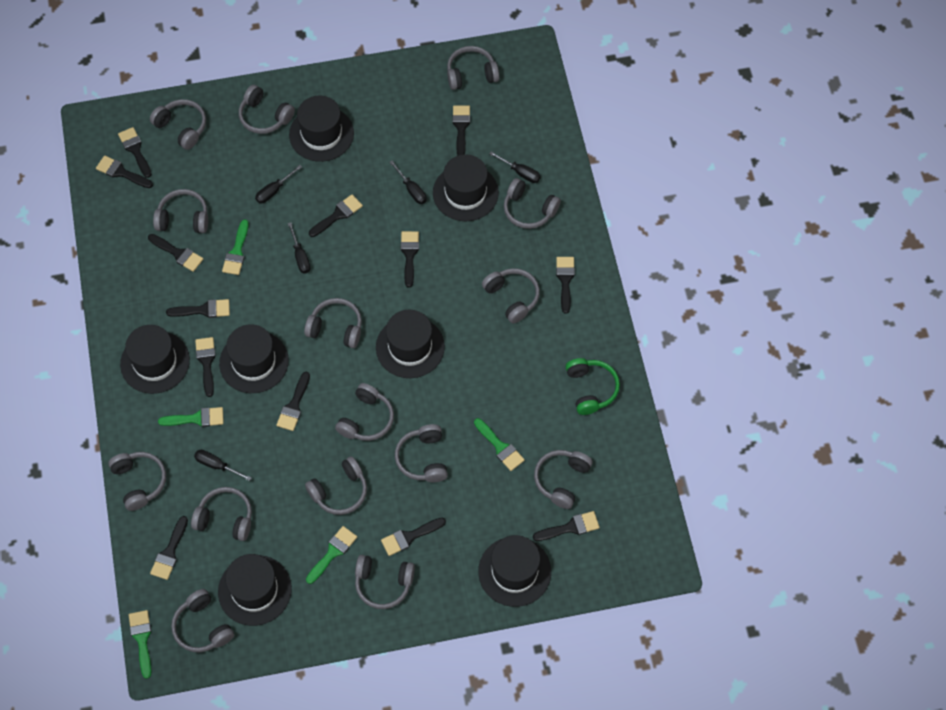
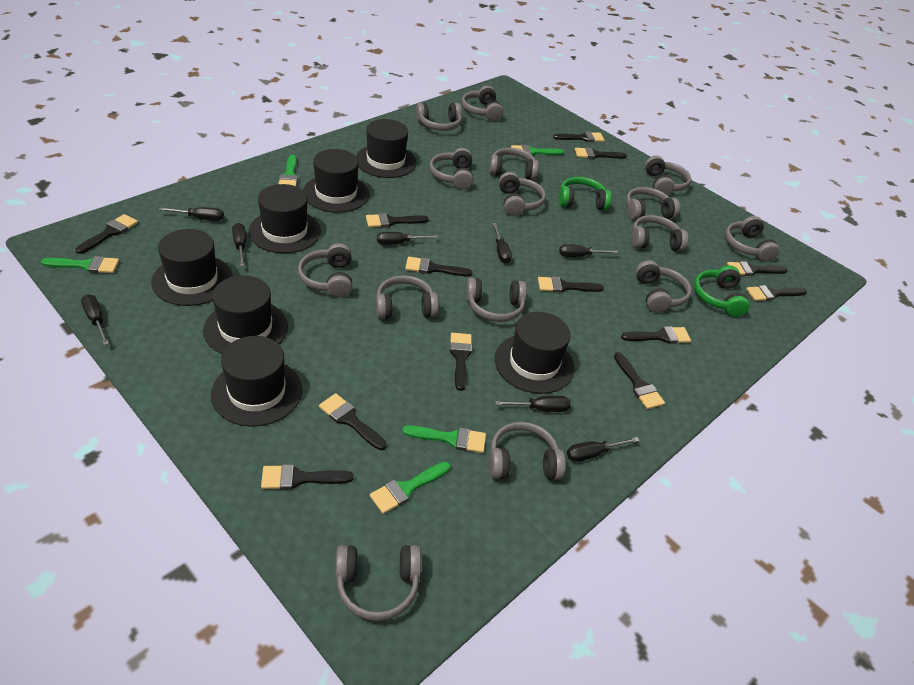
black screwdriver: 5 -> 8
green headphones: 1 -> 2

